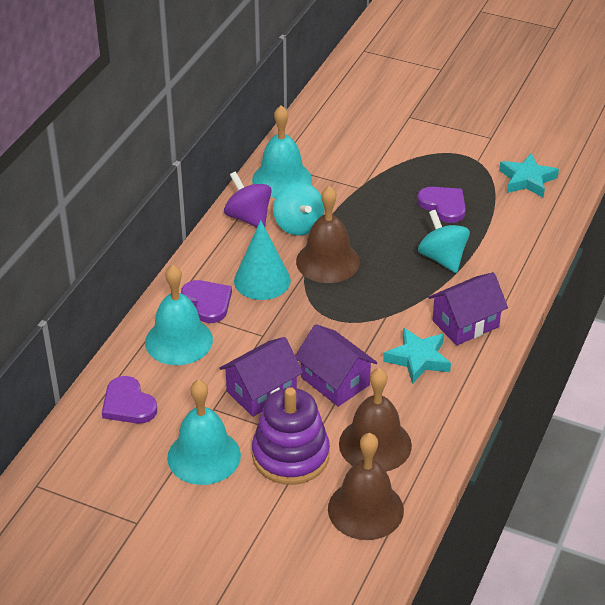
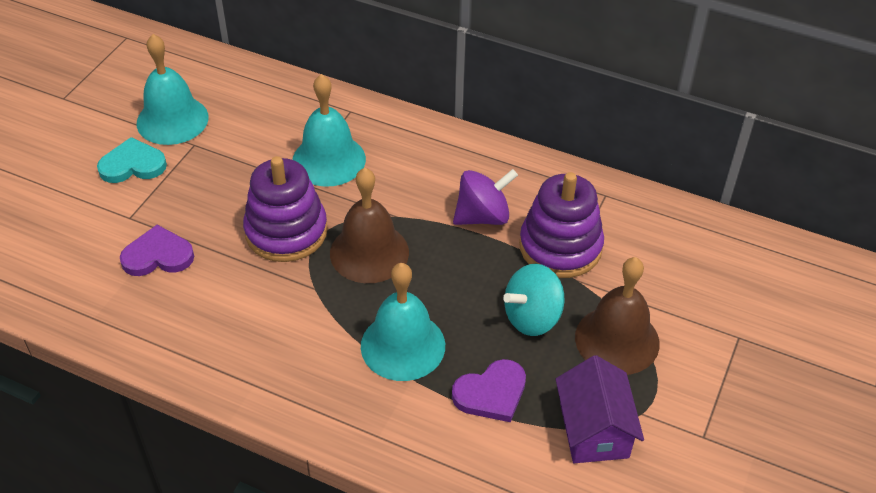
brown bell: 3 -> 2
purple heart: 3 -> 2
purple house: 3 -> 1
purple stacking toy: 1 -> 2
turquoise cone: 1 -> 0
turquoise heart: 0 -> 1
turquoise spinning top: 2 -> 1
turquoise star: 2 -> 0

